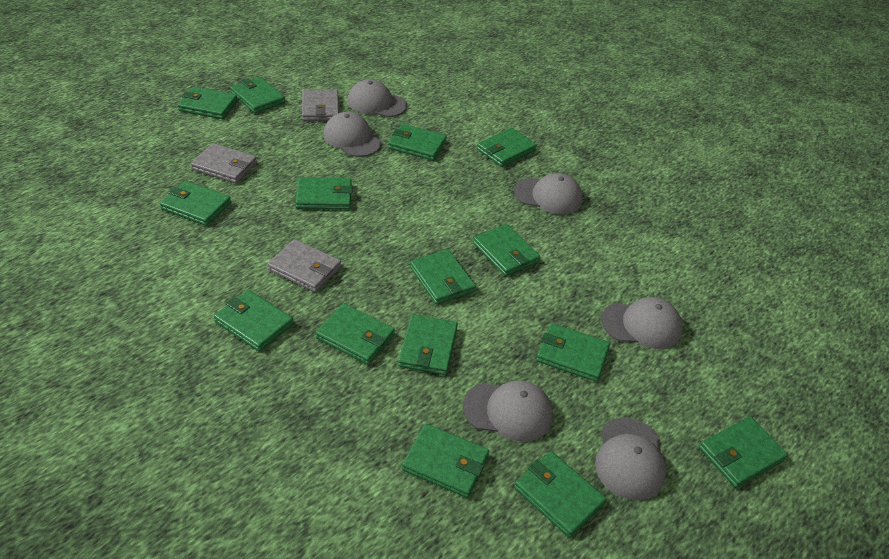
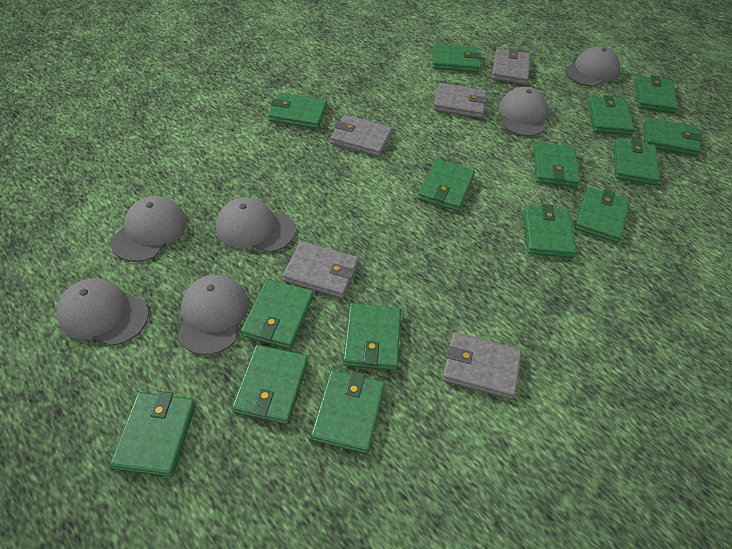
grey wallet: 3 -> 5

